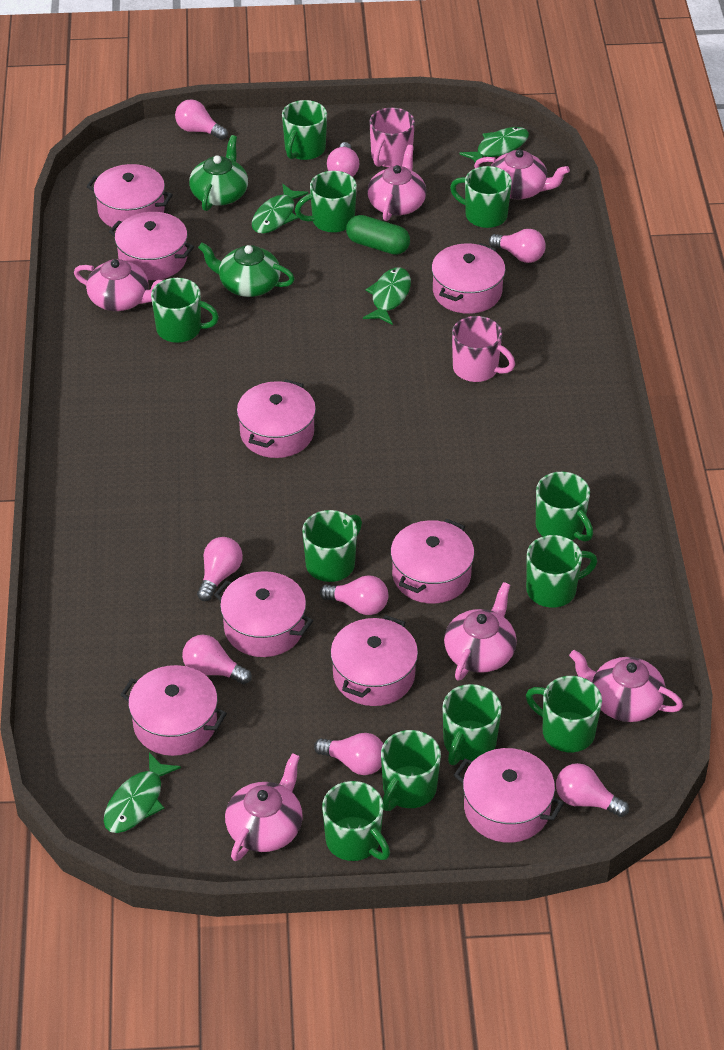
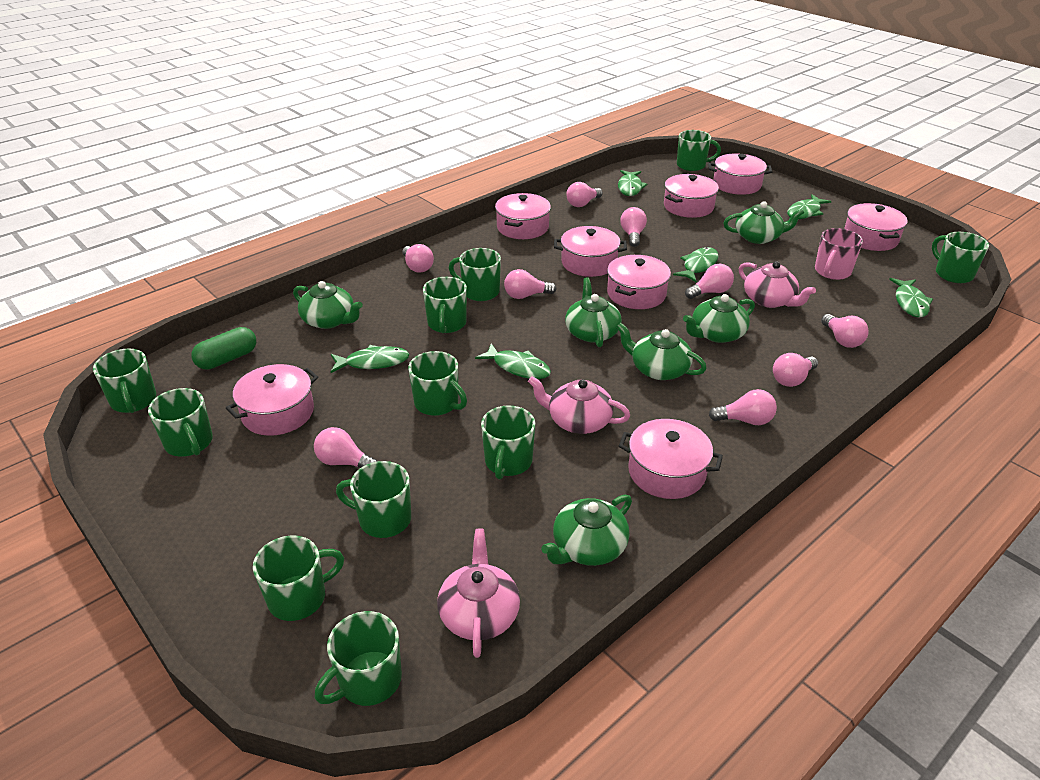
green fish: 4 -> 6
green teapot: 2 -> 6
pink light bulb: 8 -> 9
pink mug: 2 -> 1
pink pot: 9 -> 8
pink teapot: 6 -> 3

